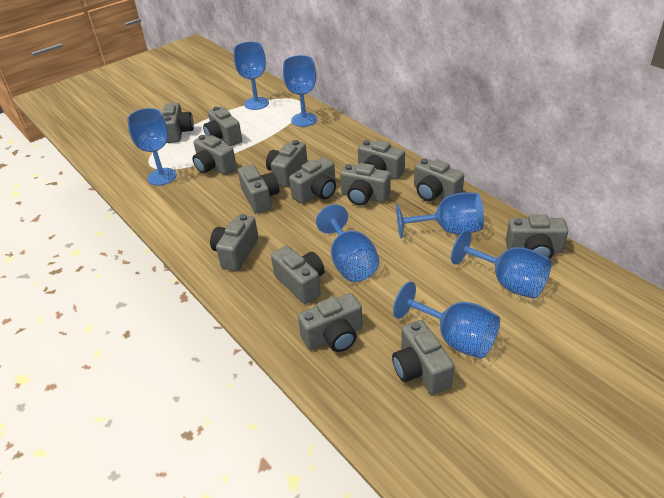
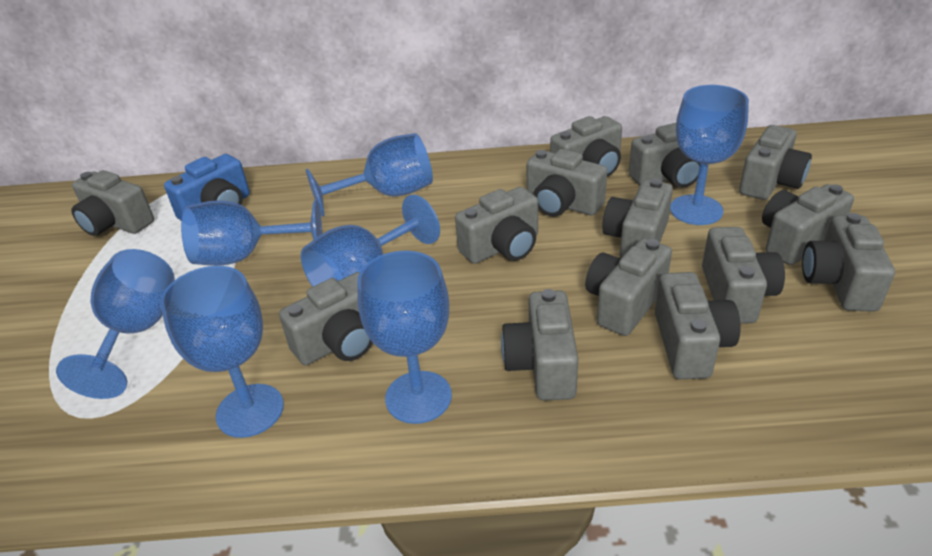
blue camera: 0 -> 1

